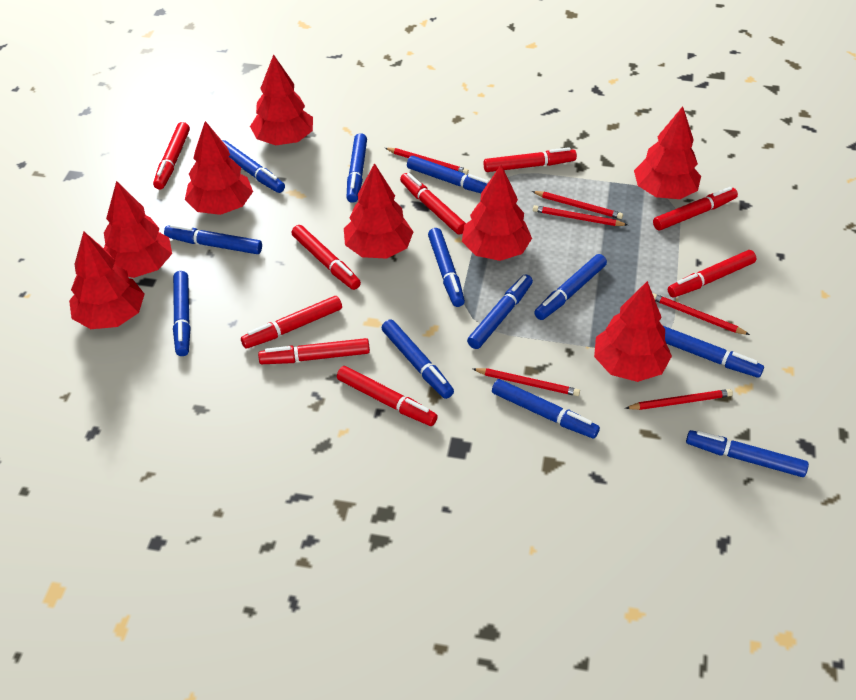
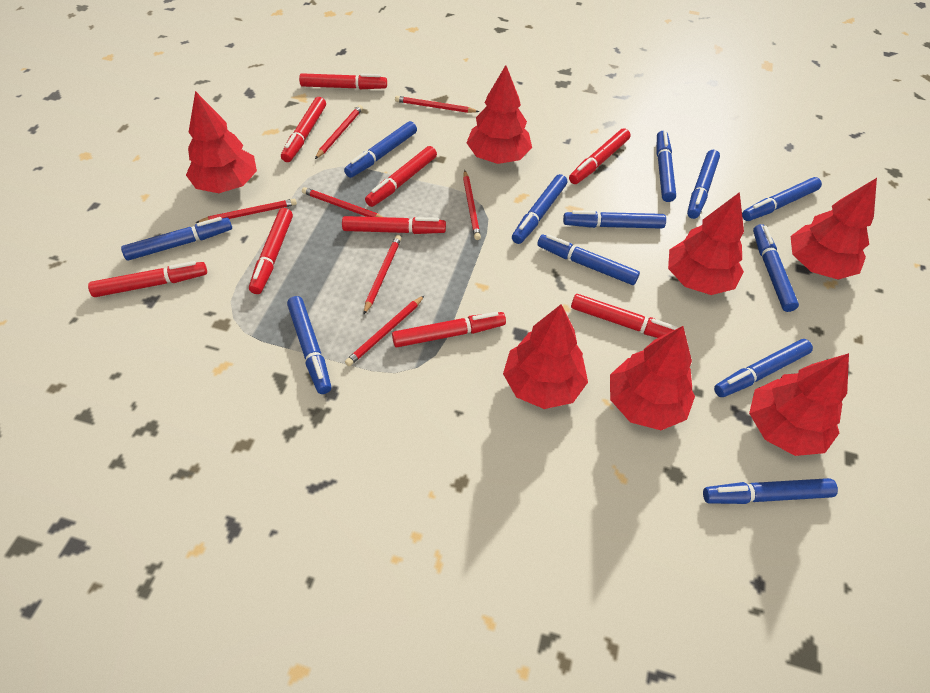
red pencil: 6 -> 7
red tree: 8 -> 7

